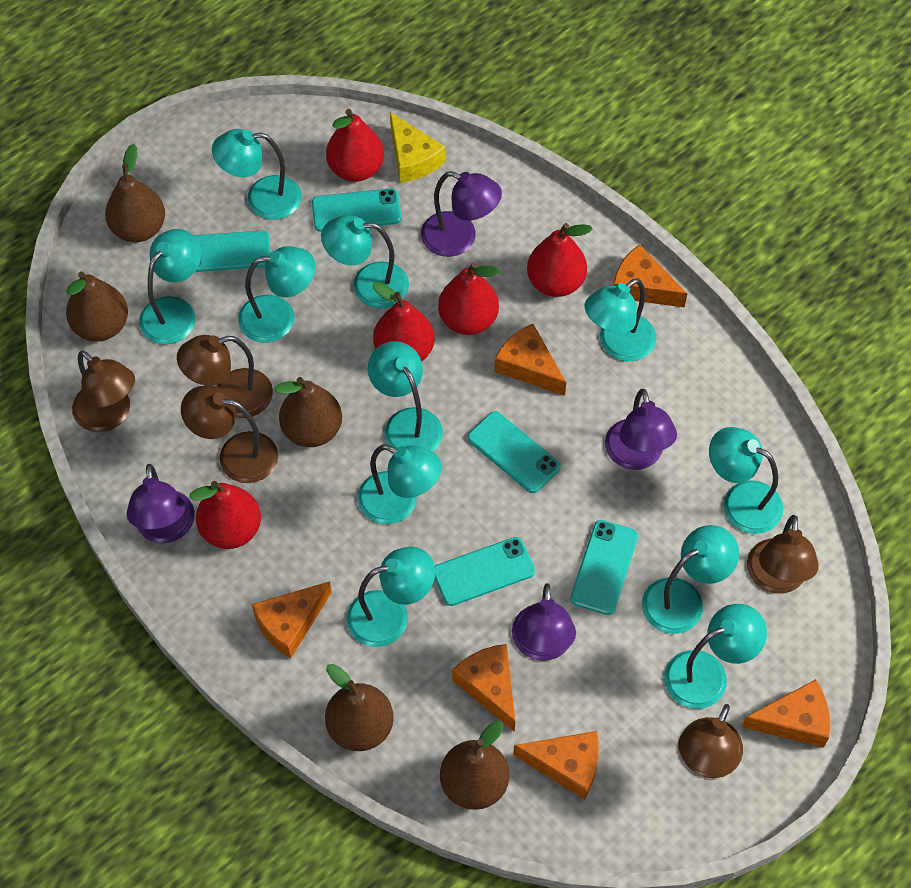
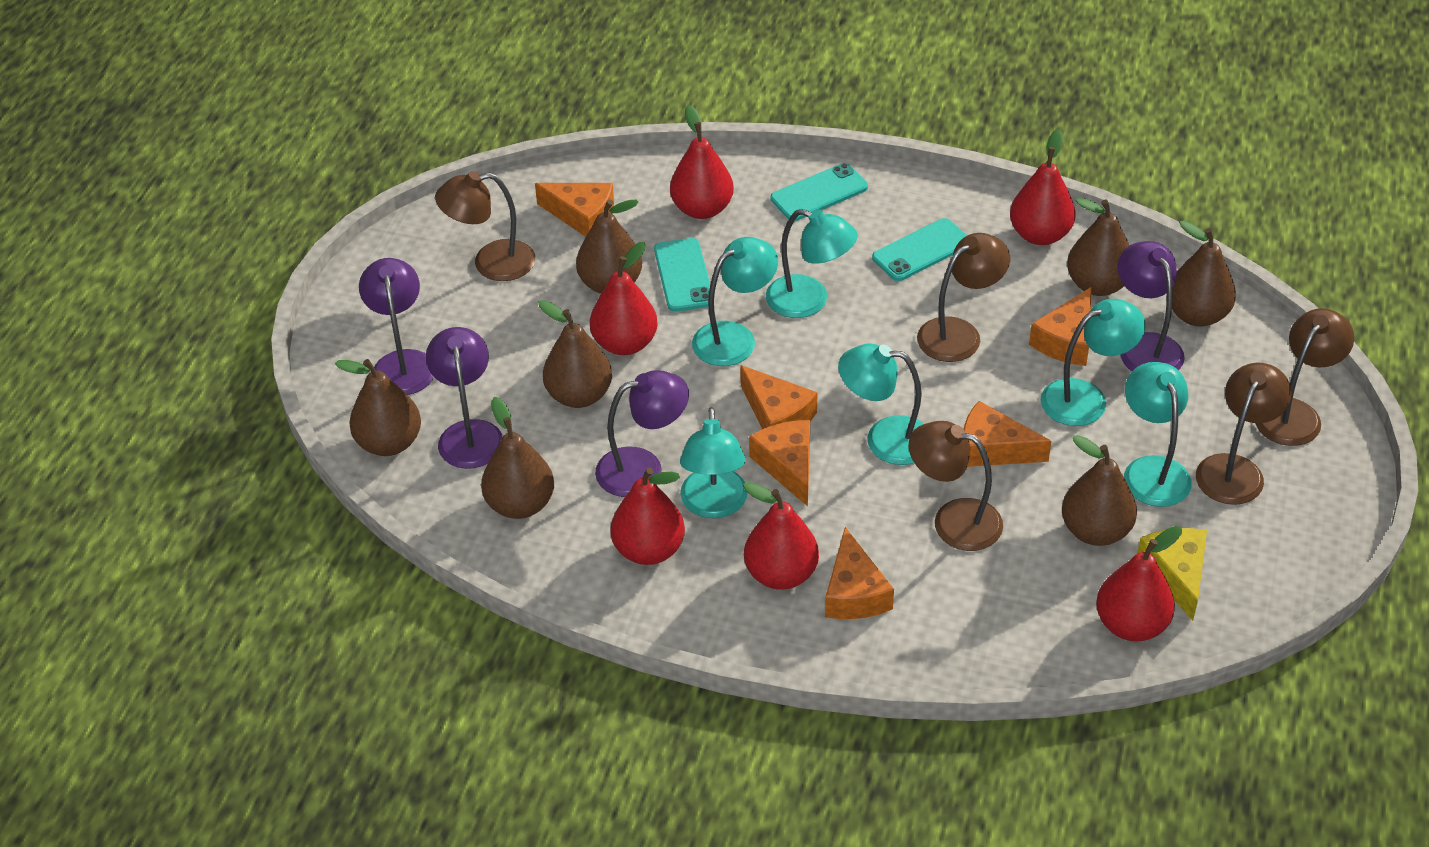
brown pear: 5 -> 7
red pear: 5 -> 6
turquoise lamp: 11 -> 6
turquoise phone: 5 -> 3

